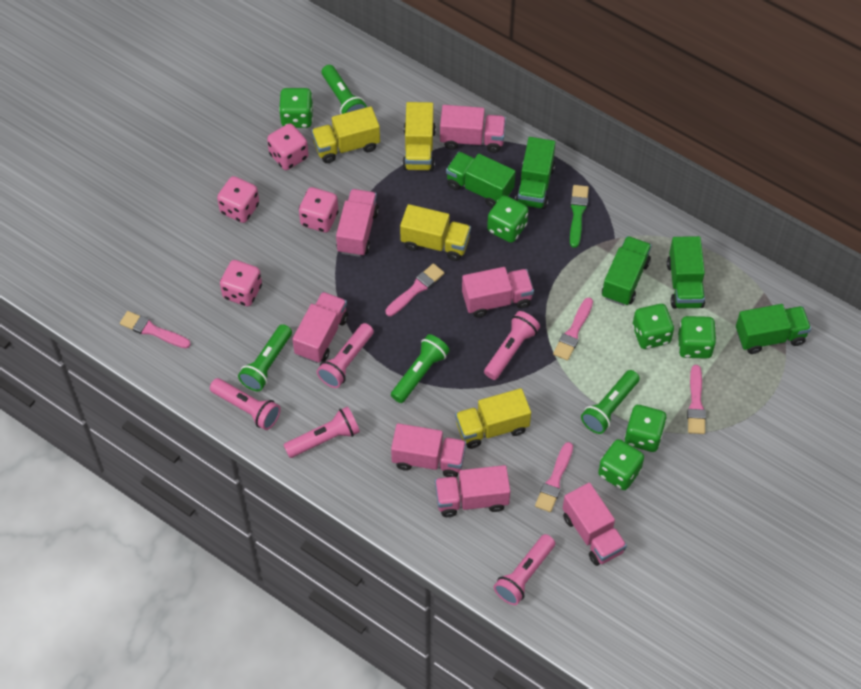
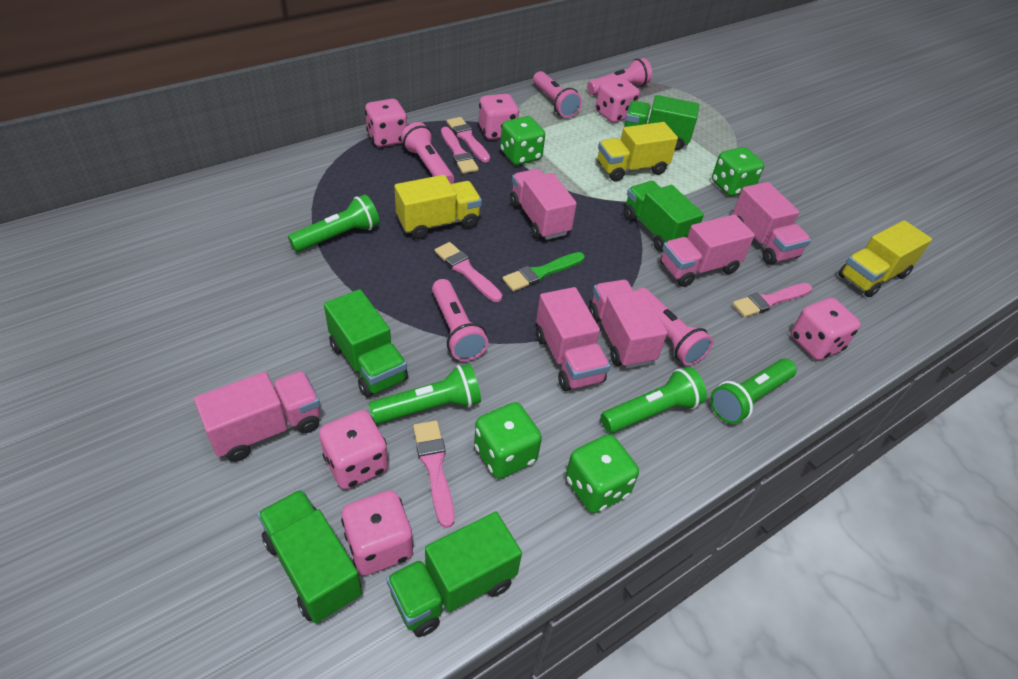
green dice: 6 -> 4
pink dice: 4 -> 6
pink truck: 7 -> 6
yellow truck: 4 -> 3

